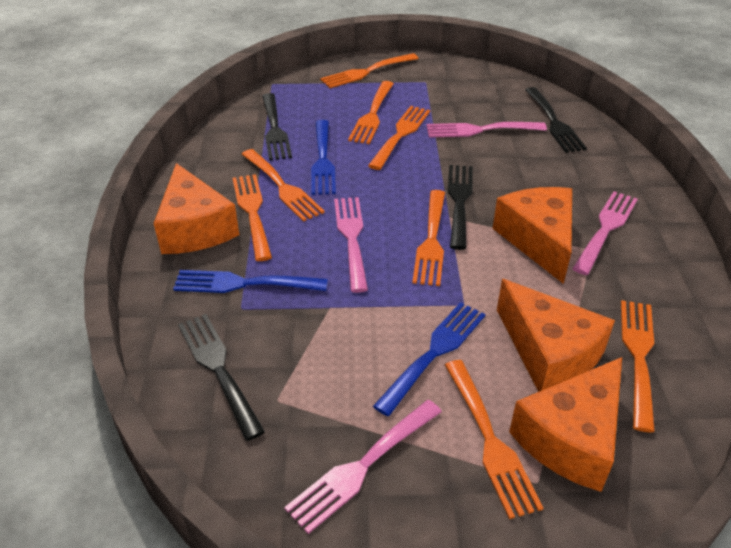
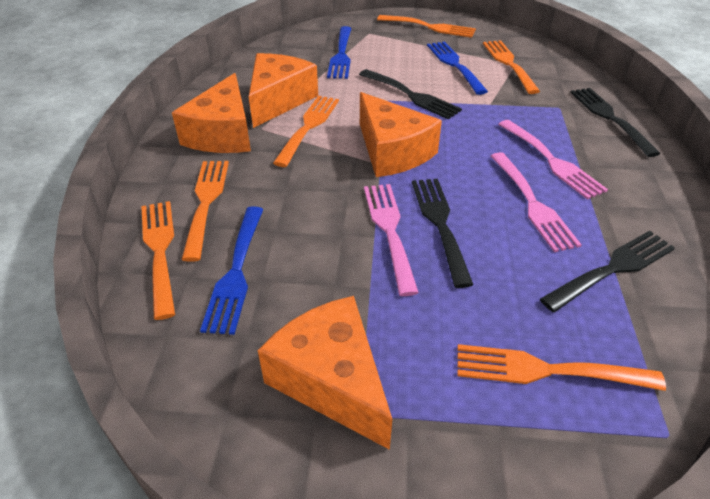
orange fork: 8 -> 6
pink fork: 4 -> 3

